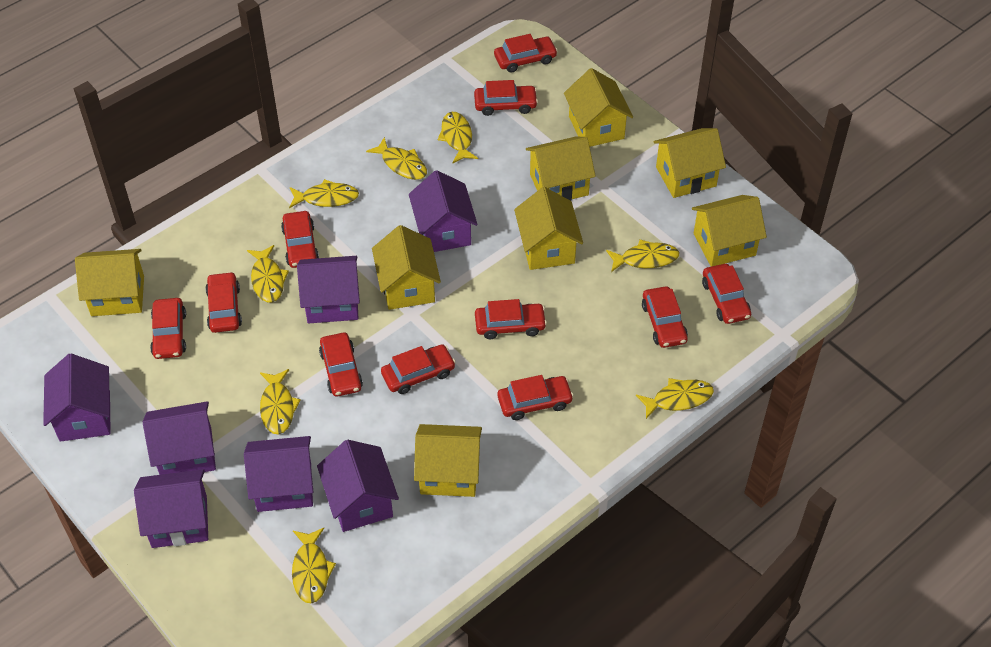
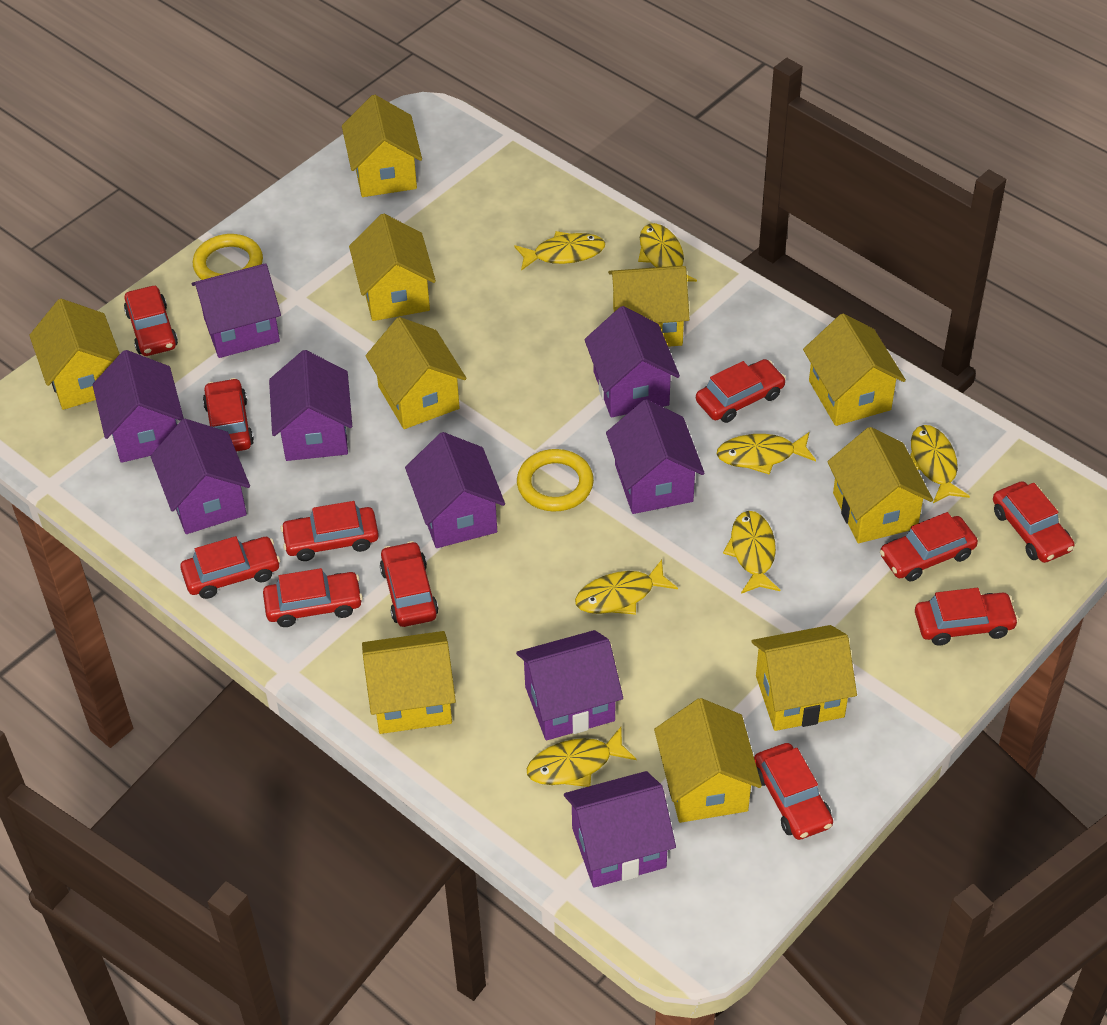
purple house: 7 -> 9
yellow fish: 8 -> 7
yellow house: 8 -> 10
yellow ring: 0 -> 2

